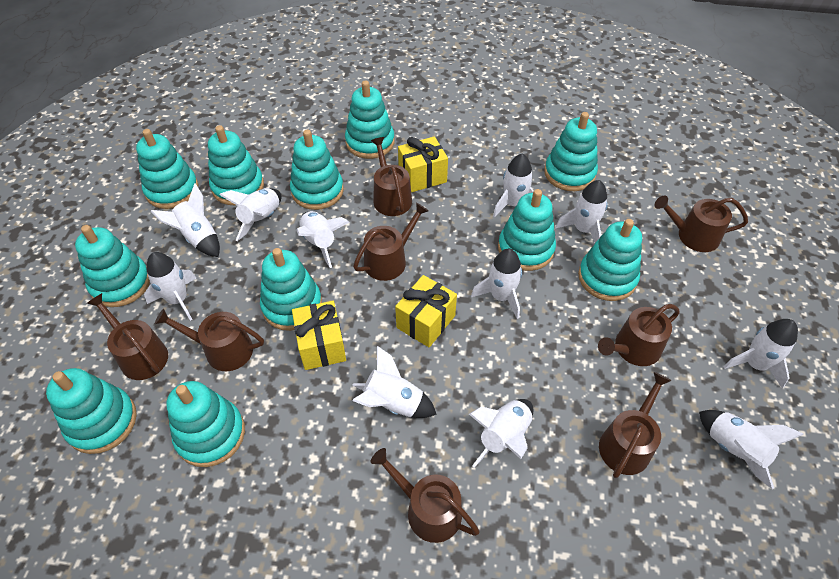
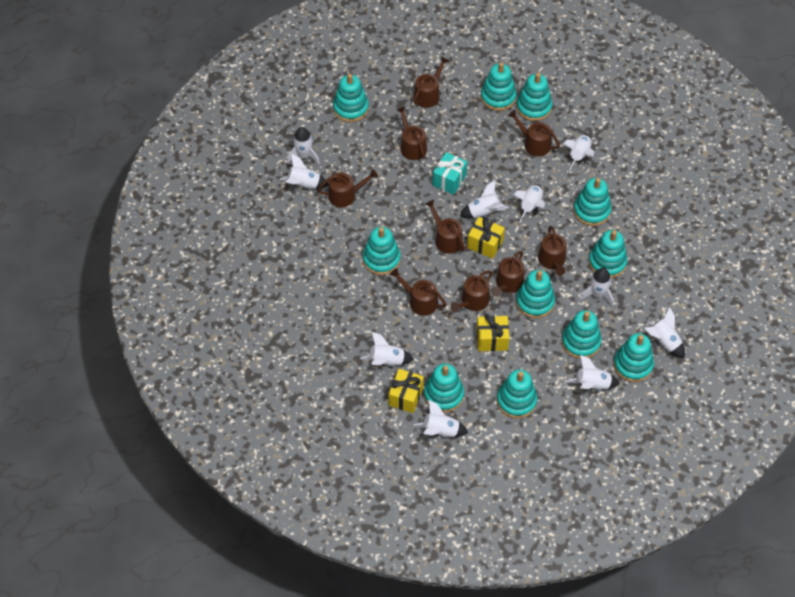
brown watering can: 8 -> 9
turquoise gift: 0 -> 1
white rocket: 11 -> 10

